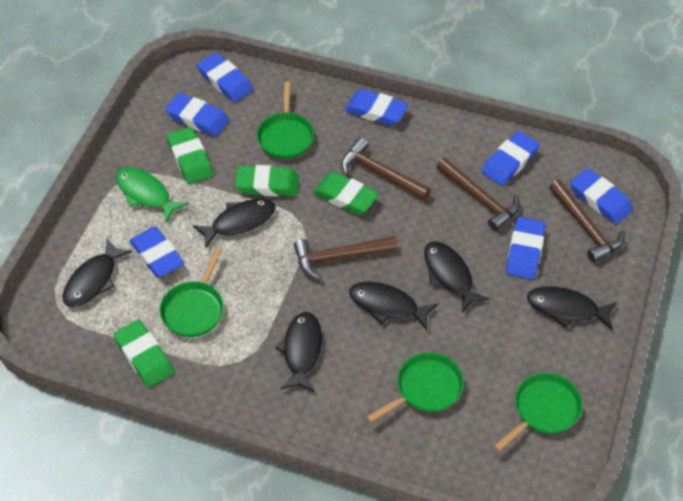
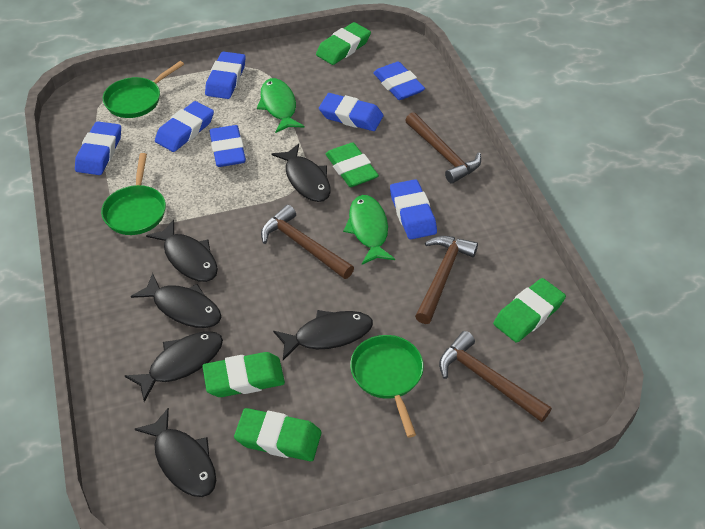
green eraser: 4 -> 5
green fish: 1 -> 2
green pan: 4 -> 3

